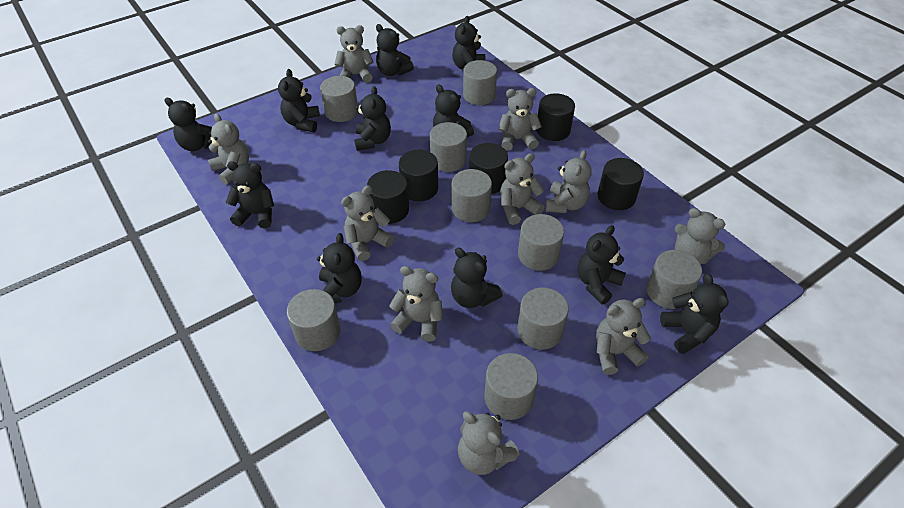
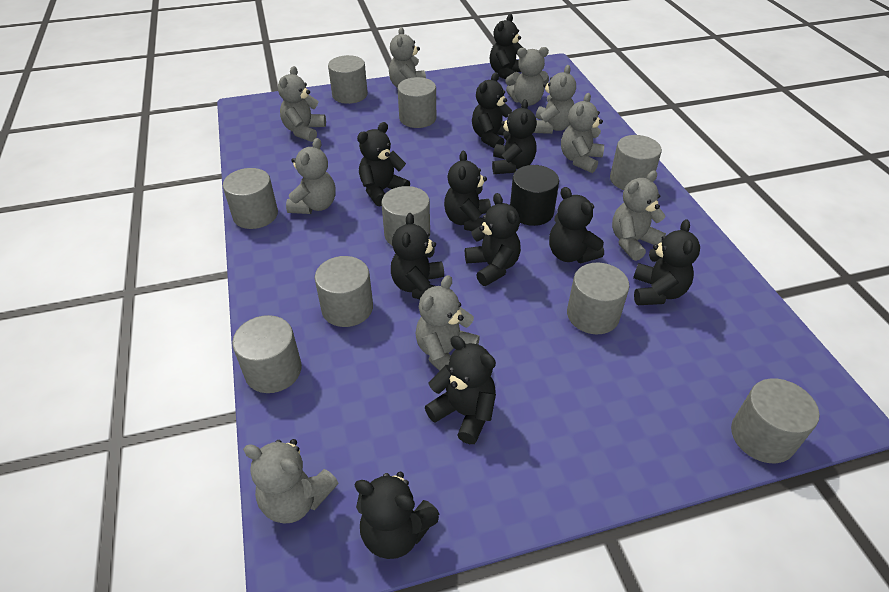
black cylinder: 5 -> 1
grey teddy bear: 10 -> 9

